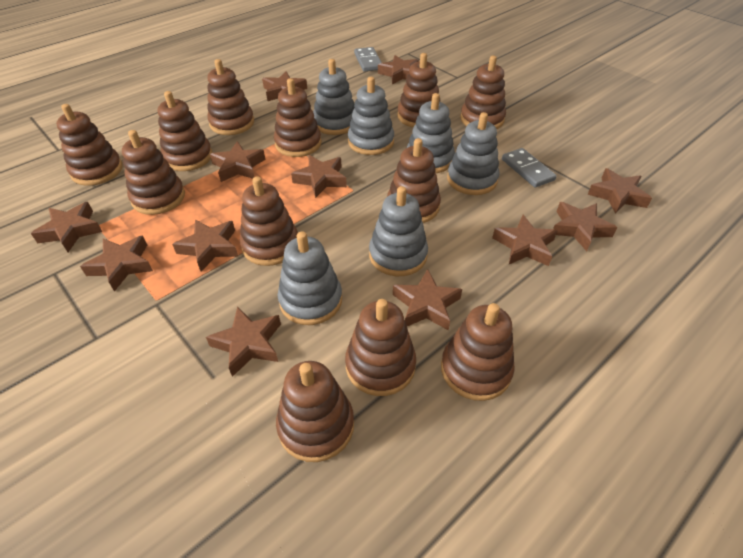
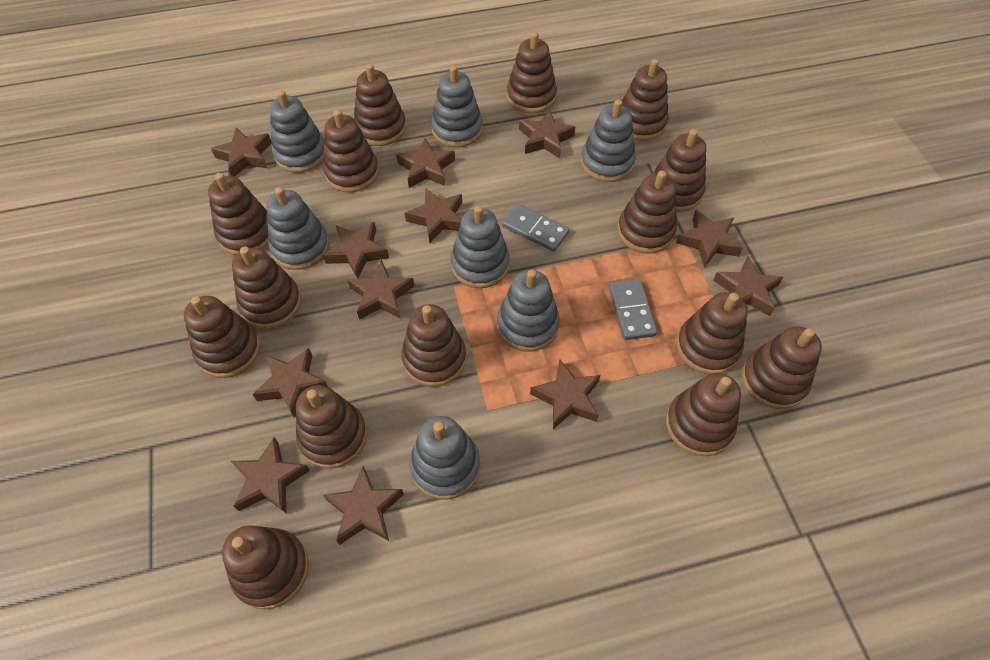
brown stacking toy: 12 -> 15
grey stacking toy: 6 -> 7

